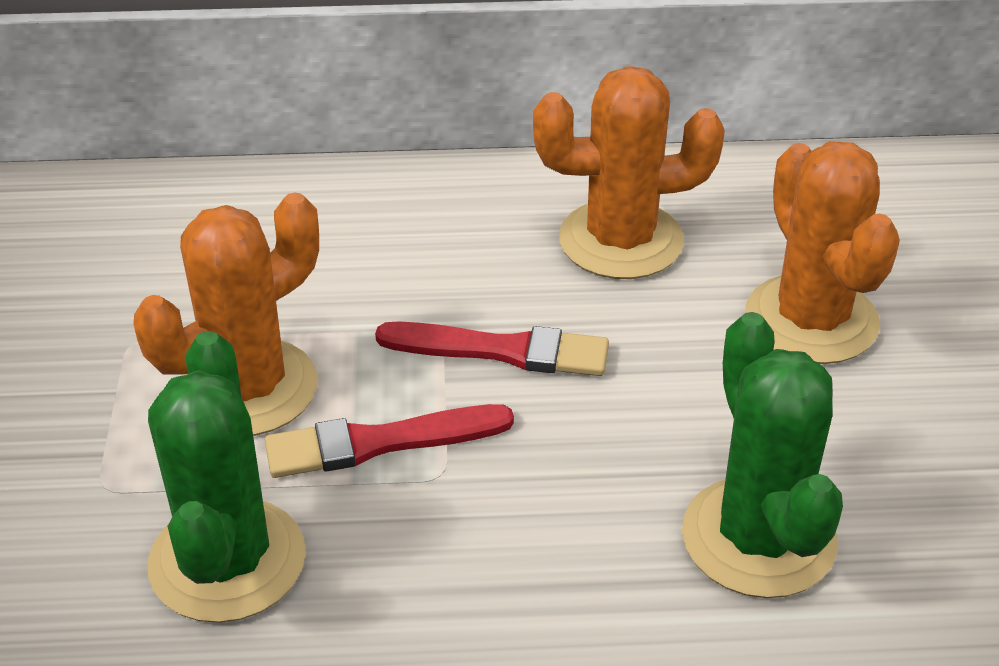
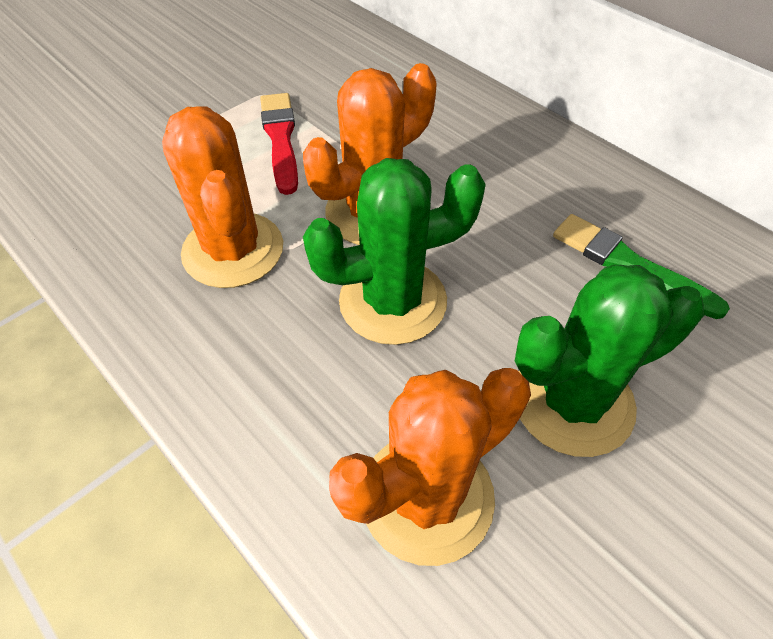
green brush: 0 -> 1
red brush: 2 -> 1

